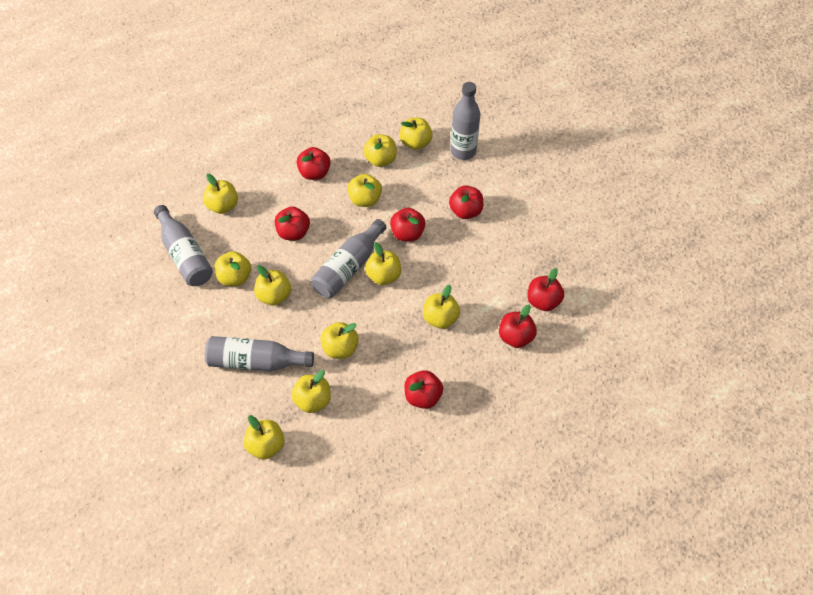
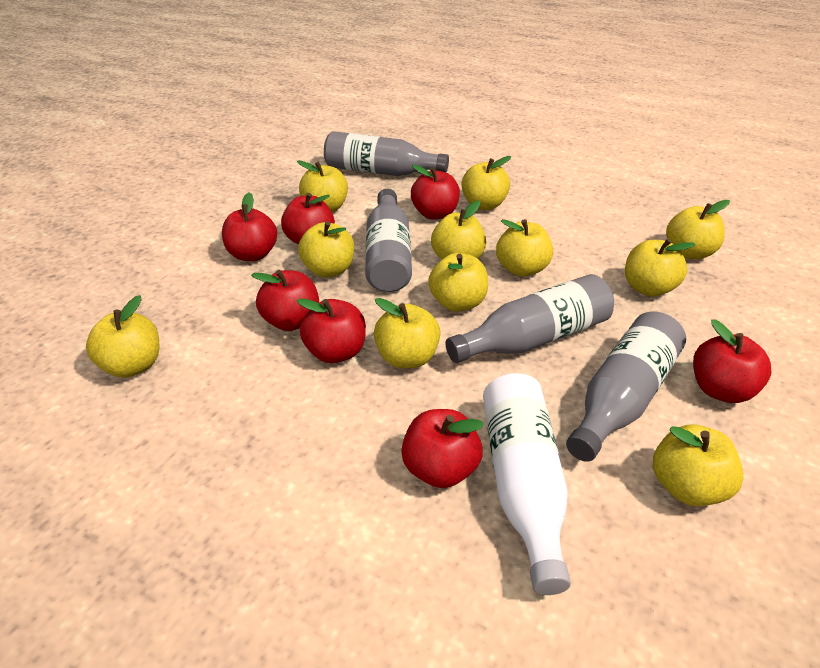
white bottle: 0 -> 1

